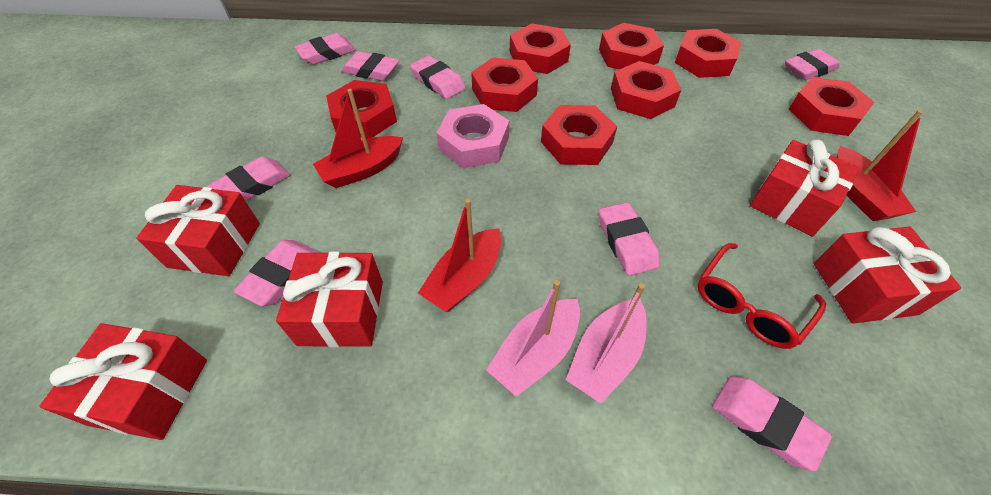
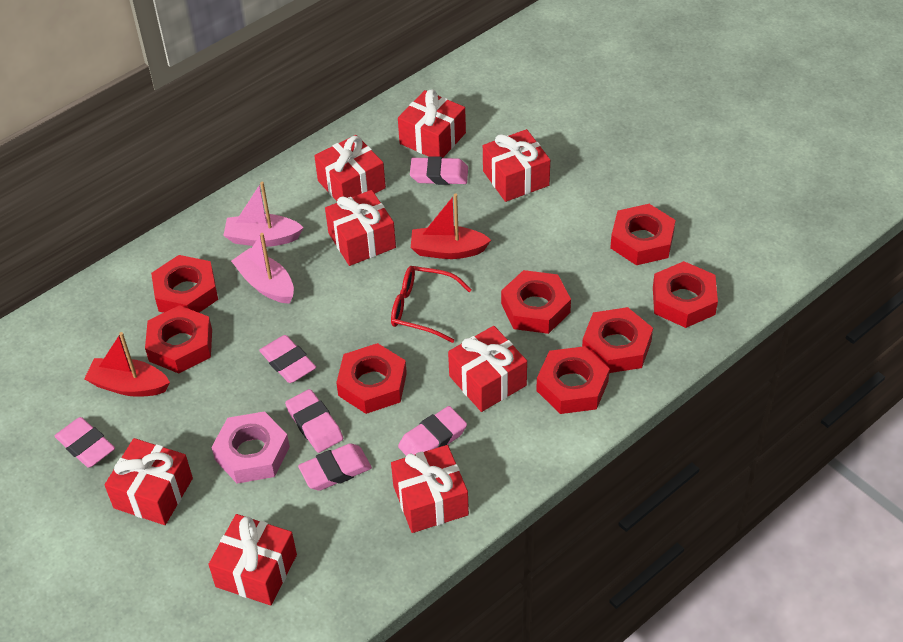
pink eraser: 8 -> 6
red boat: 3 -> 2
red gift: 5 -> 8

